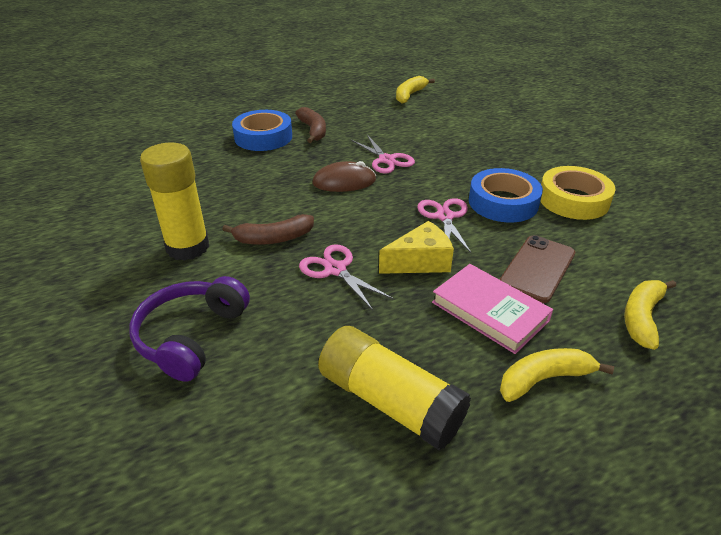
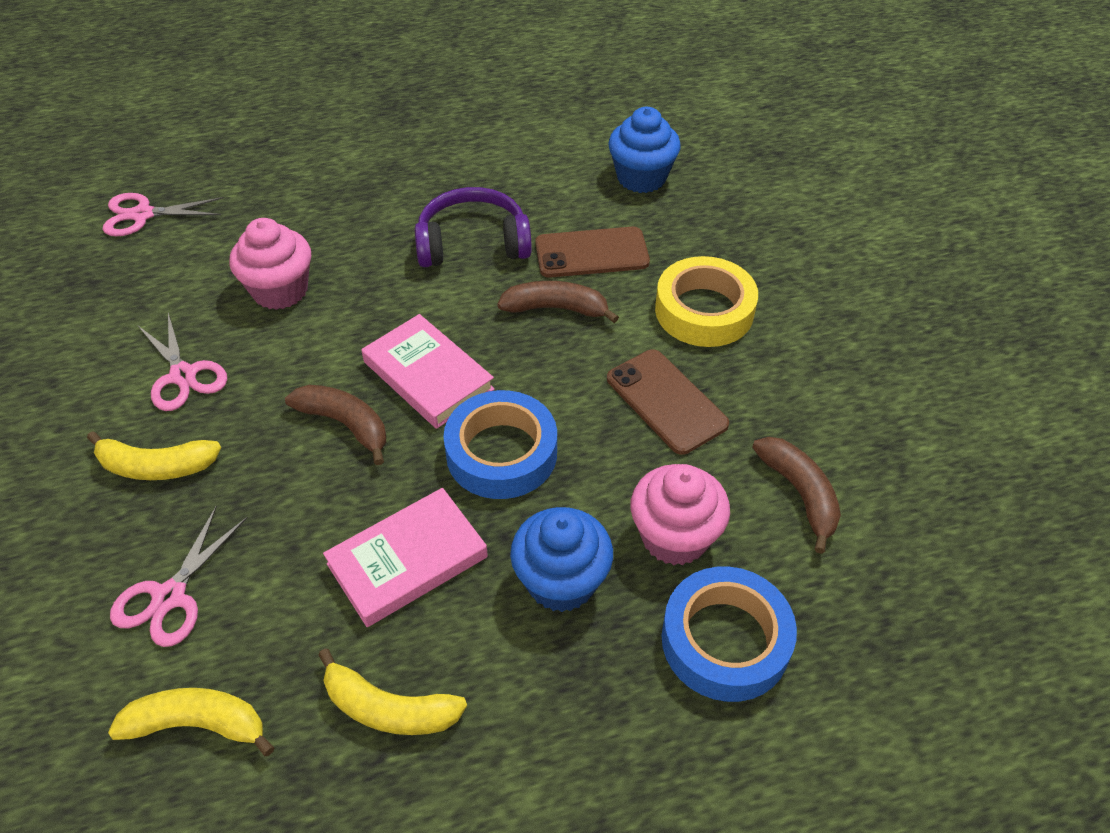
blue cupcake: 0 -> 2
brown banana: 2 -> 3
brown mouse: 1 -> 0
brown phone: 1 -> 2
pink book: 1 -> 2
pink cupcake: 0 -> 2
yellow cheese: 1 -> 0
yellow glue stick: 2 -> 0

